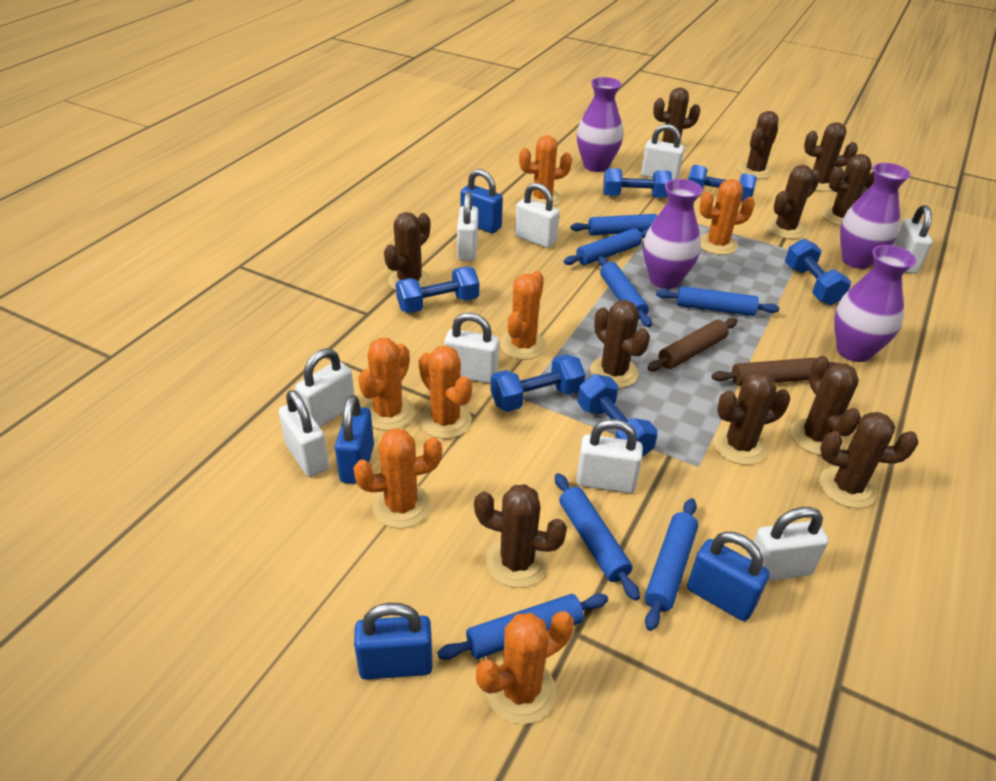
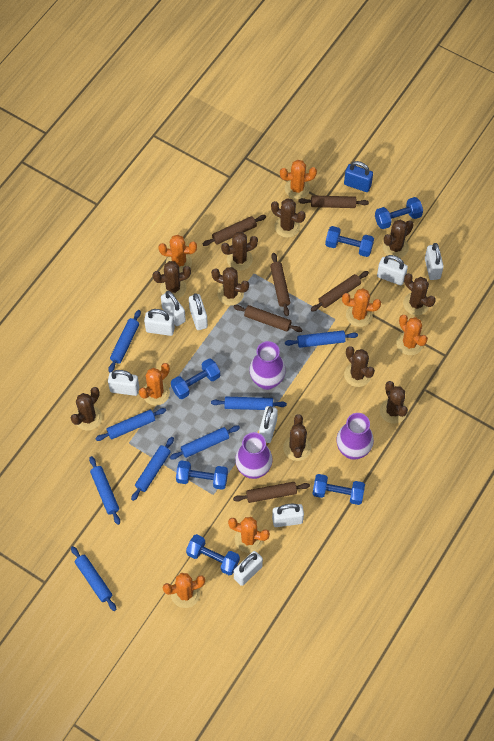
blue padlock: 4 -> 1
blue rolling pin: 7 -> 8
brown cactus: 11 -> 10
brown rolling pin: 2 -> 6
purple vase: 4 -> 3

